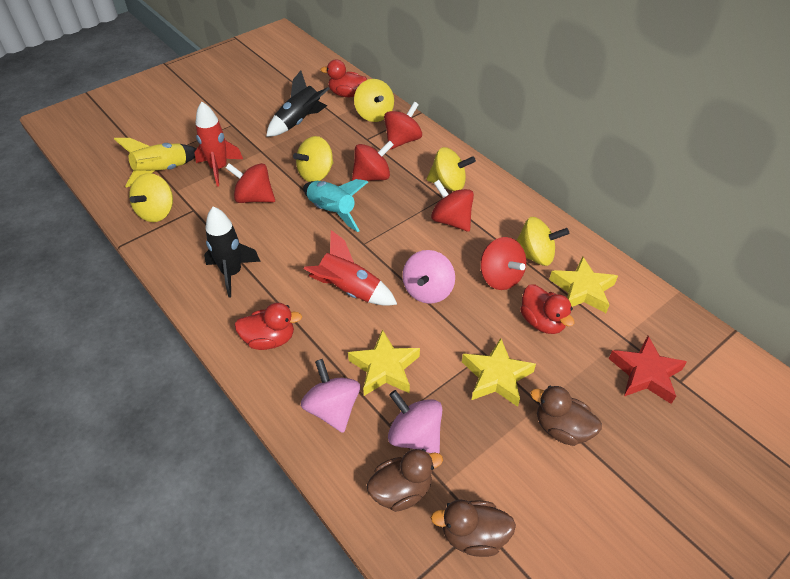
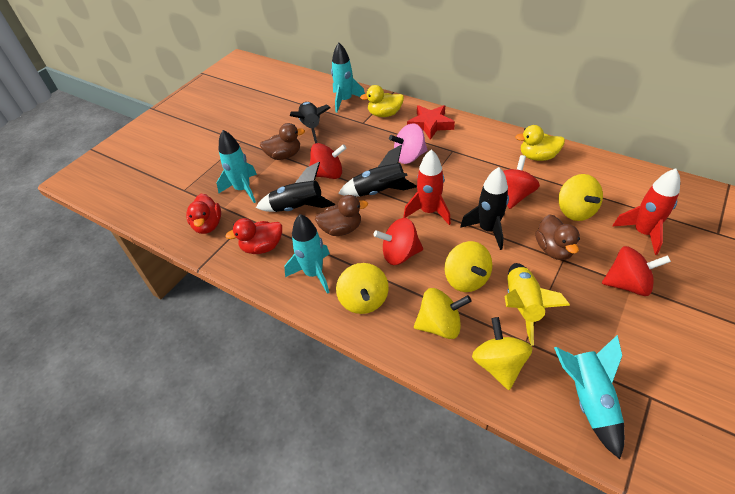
black rocket: 2 -> 4
pink spinning top: 3 -> 1
red duck: 3 -> 2
red spinning top: 5 -> 4
turquoise rocket: 1 -> 4
yellow duck: 0 -> 2
yellow star: 3 -> 0

